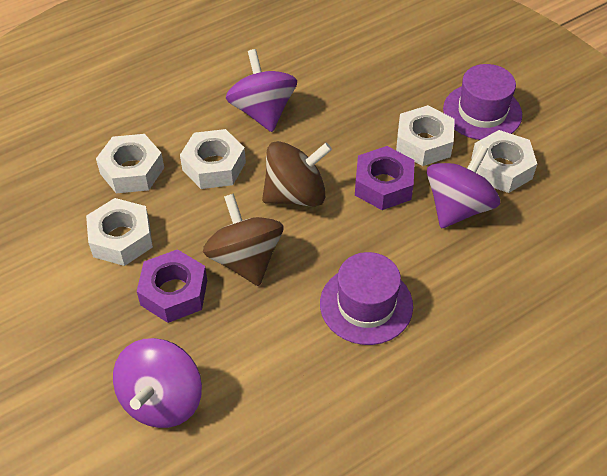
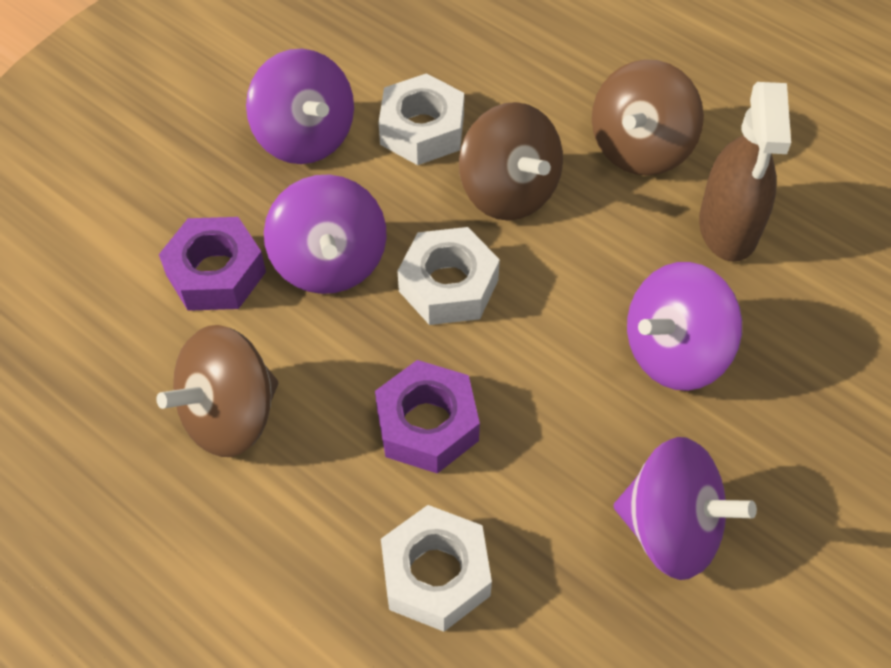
brown spinning top: 2 -> 3
brown spray bottle: 0 -> 1
purple hat: 2 -> 0
purple spinning top: 3 -> 4
white nut: 5 -> 3

